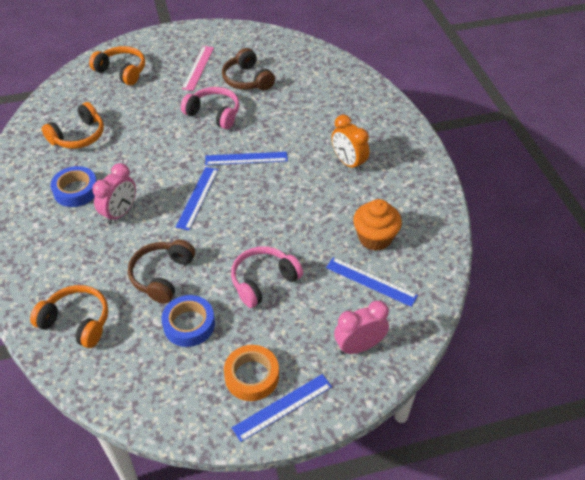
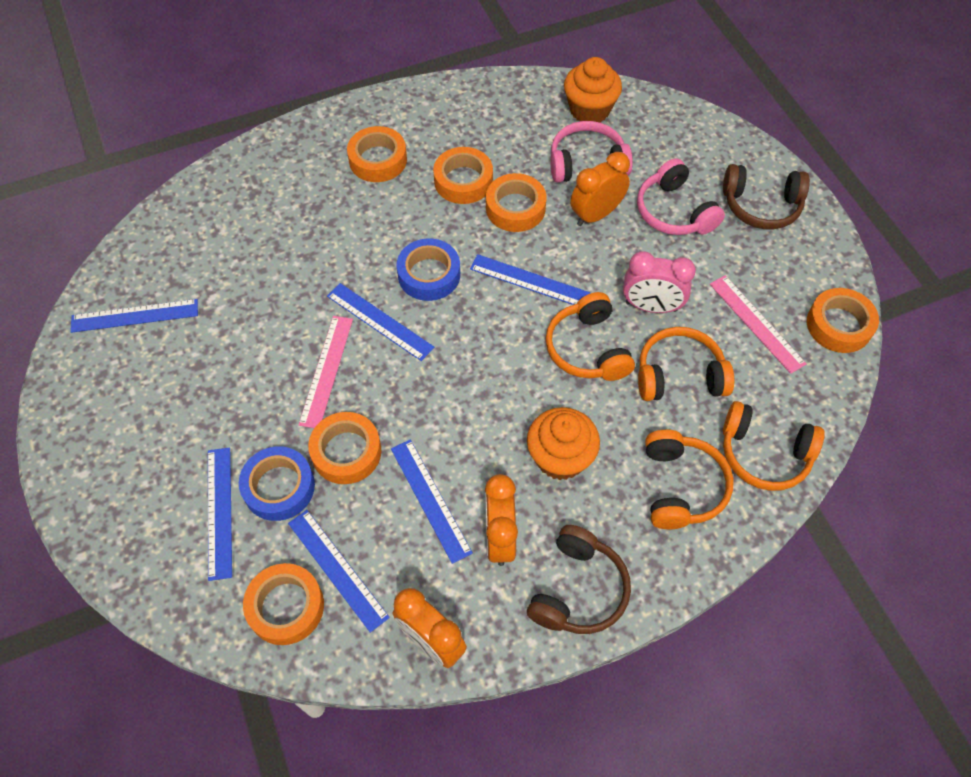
blue ruler: 4 -> 6
orange clock: 1 -> 3
orange cupcake: 1 -> 2
orange headphones: 3 -> 4
orange tape: 1 -> 6
pink clock: 2 -> 1
pink ruler: 1 -> 2

